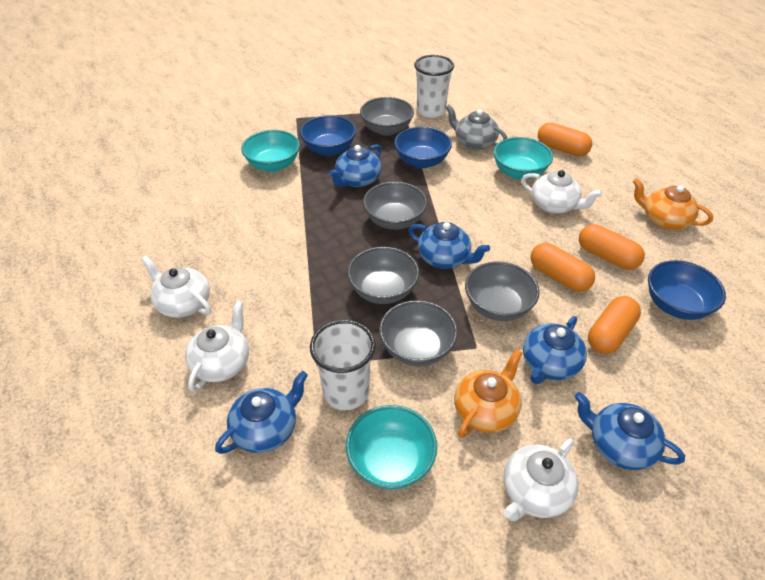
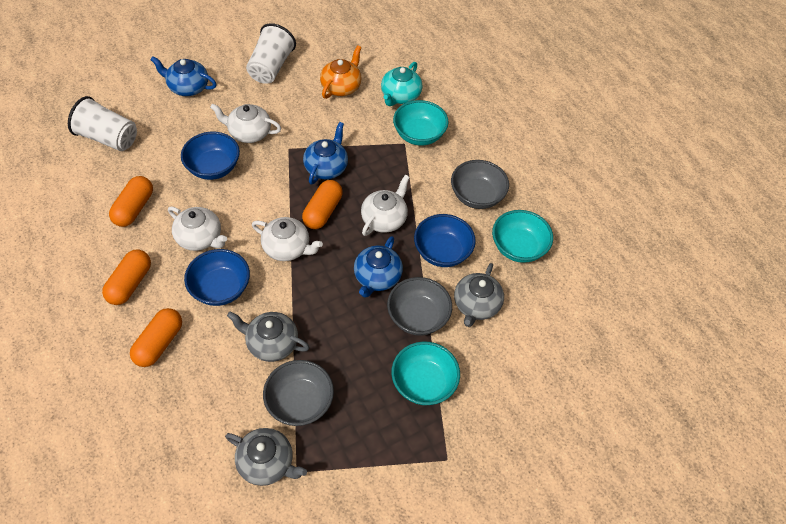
blue teapot: 5 -> 3
grey bowl: 5 -> 3
grey teapot: 1 -> 3
orange teapot: 2 -> 1
turquoise teapot: 0 -> 1

